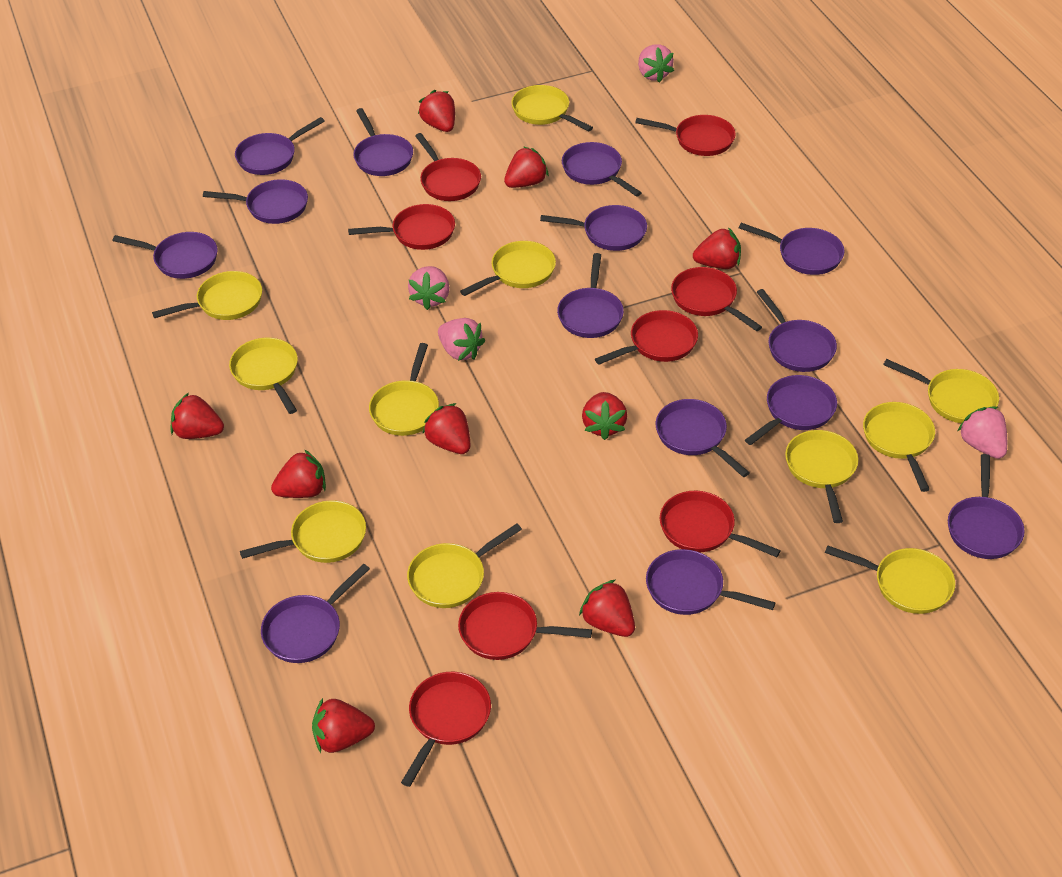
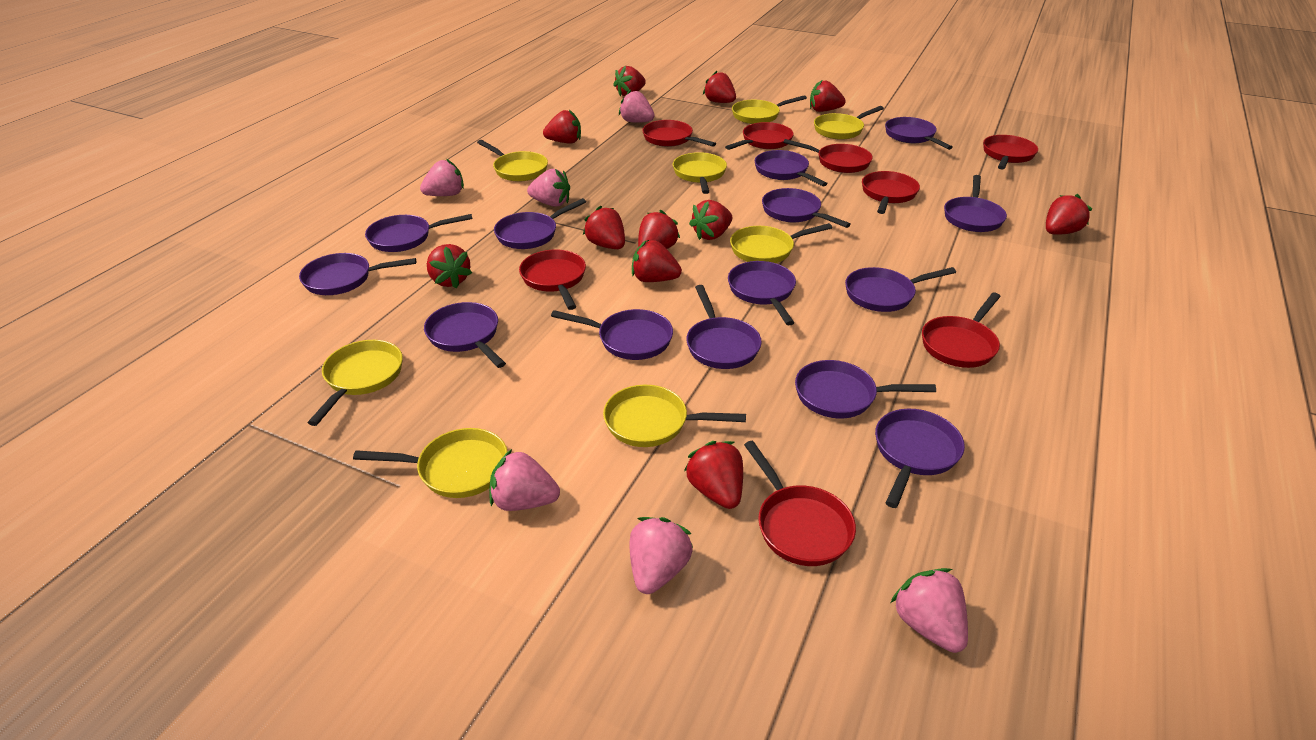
pink strawberry: 4 -> 6
red strawberry: 9 -> 11
yellow pan: 11 -> 8

